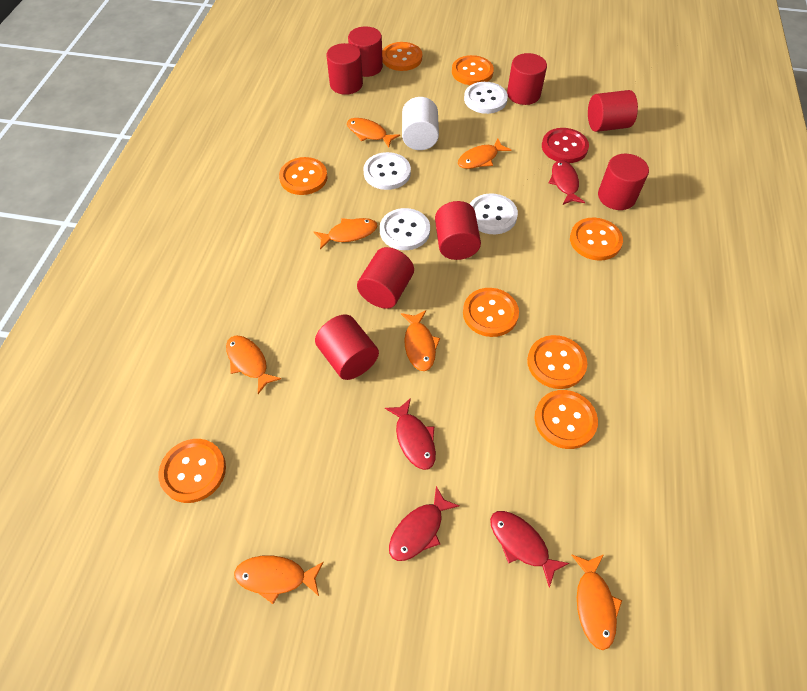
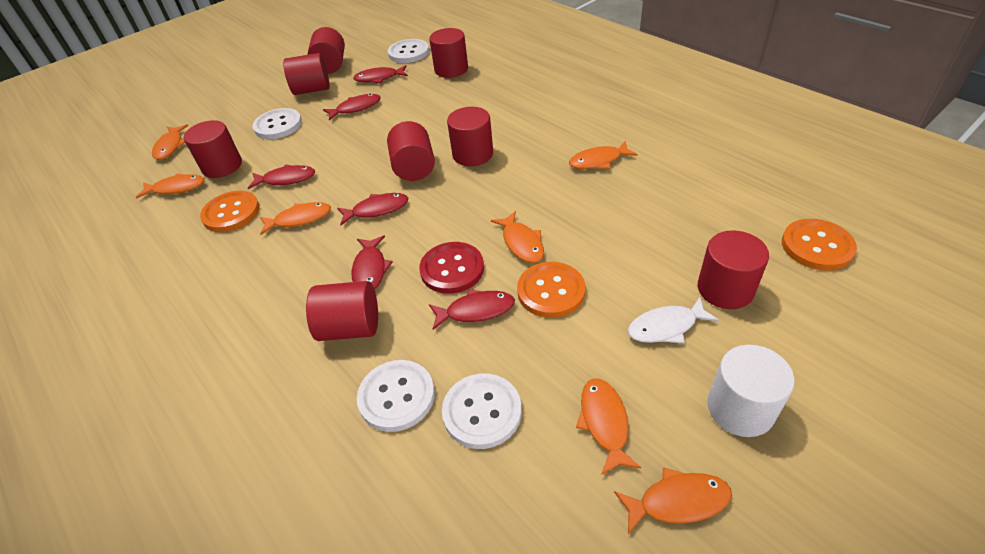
orange button: 8 -> 3
red fish: 4 -> 6
white fish: 0 -> 1

